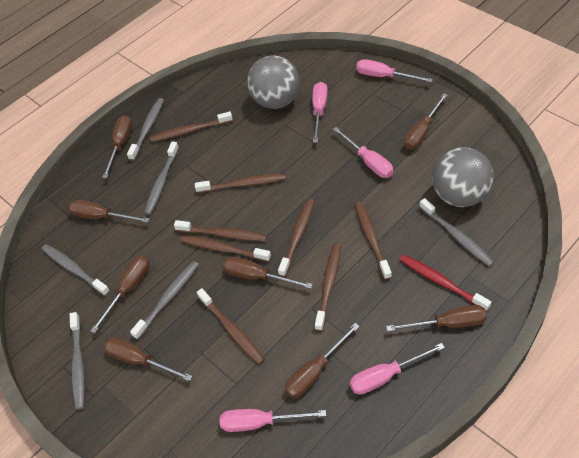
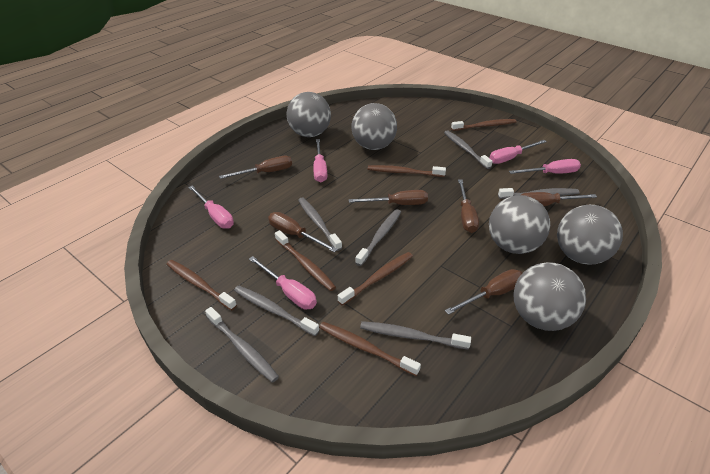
brown screwdriver: 8 -> 6
brown toothbrush: 8 -> 6
grey ball: 2 -> 5
grey toothbrush: 6 -> 7
red toothbrush: 1 -> 0

